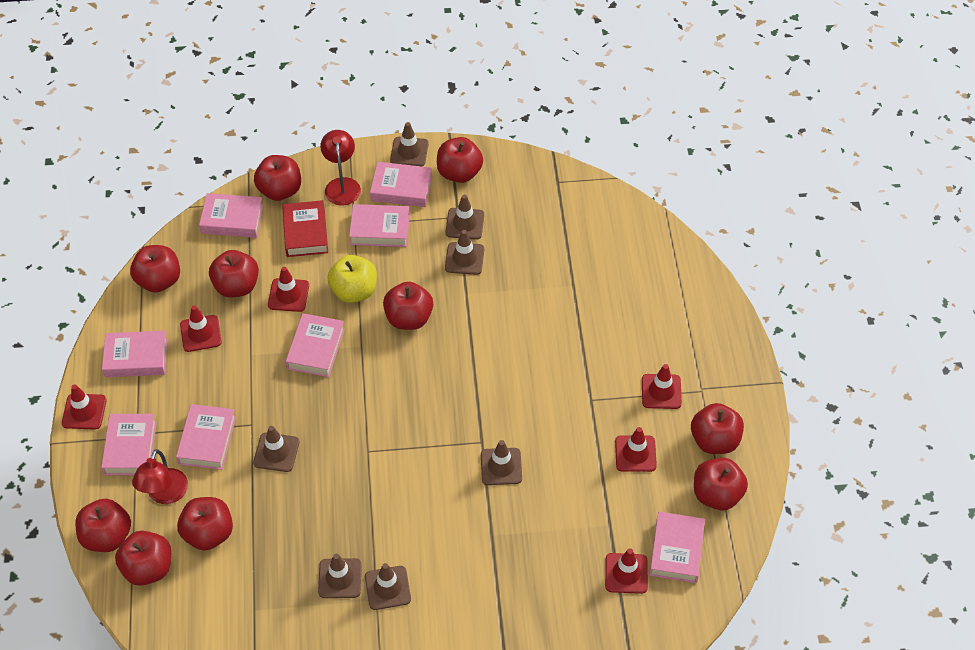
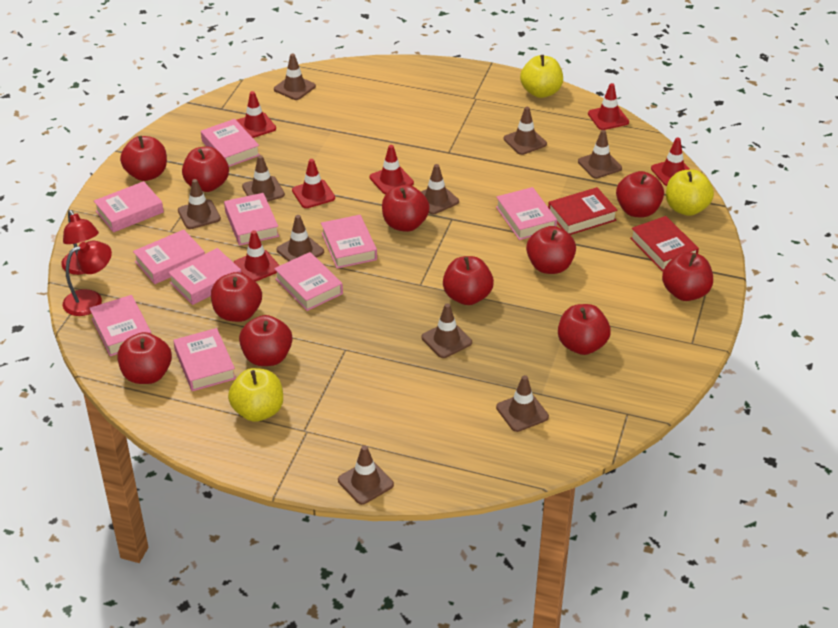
brown traffic cone: 7 -> 10
pink book: 8 -> 10
red apple: 10 -> 11
red book: 1 -> 2
yellow apple: 1 -> 3

